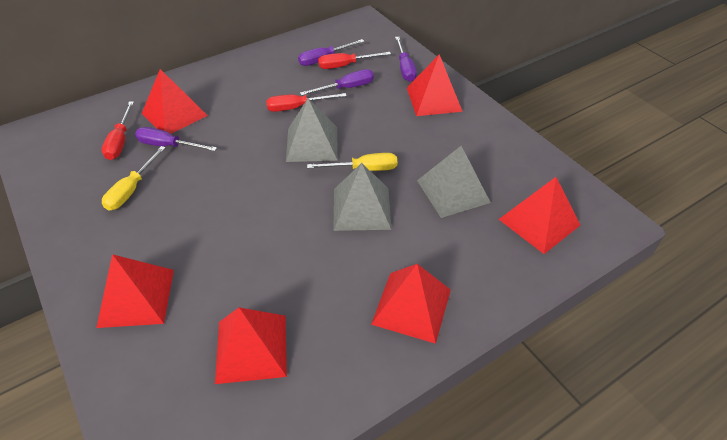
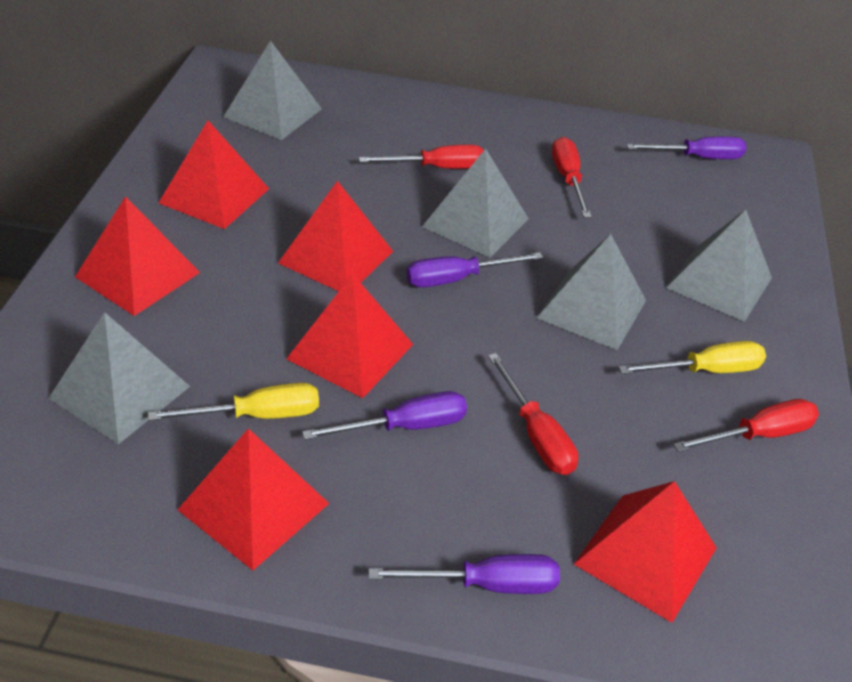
grey pyramid: 3 -> 5
red screwdriver: 3 -> 4

